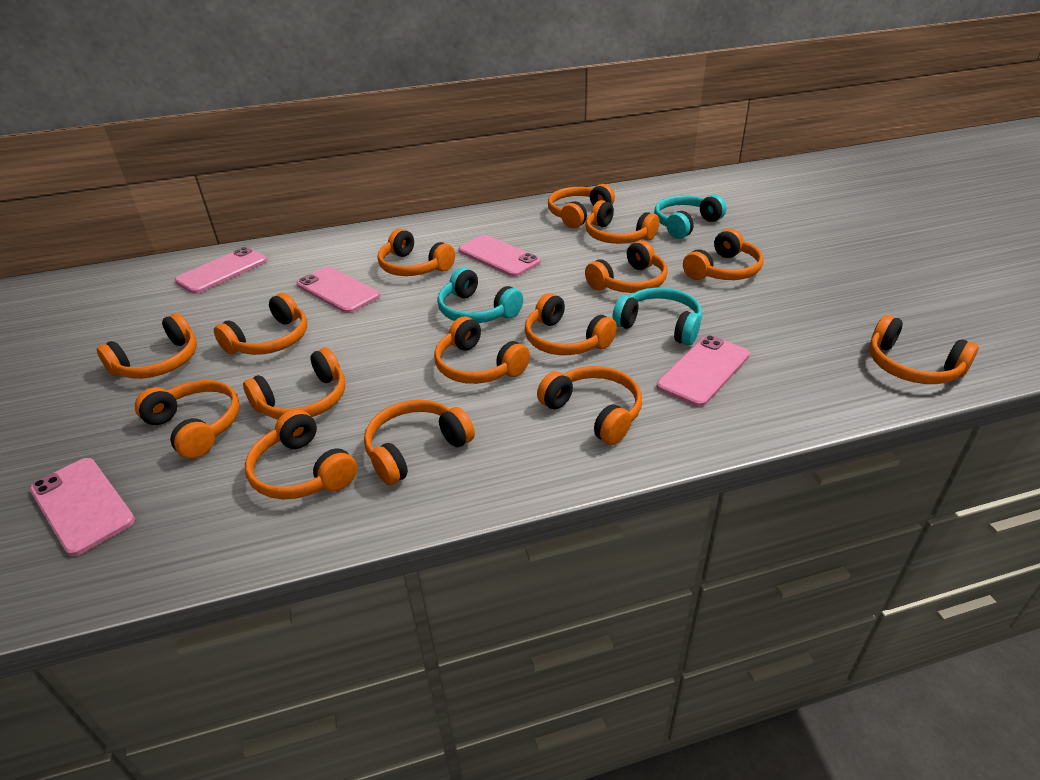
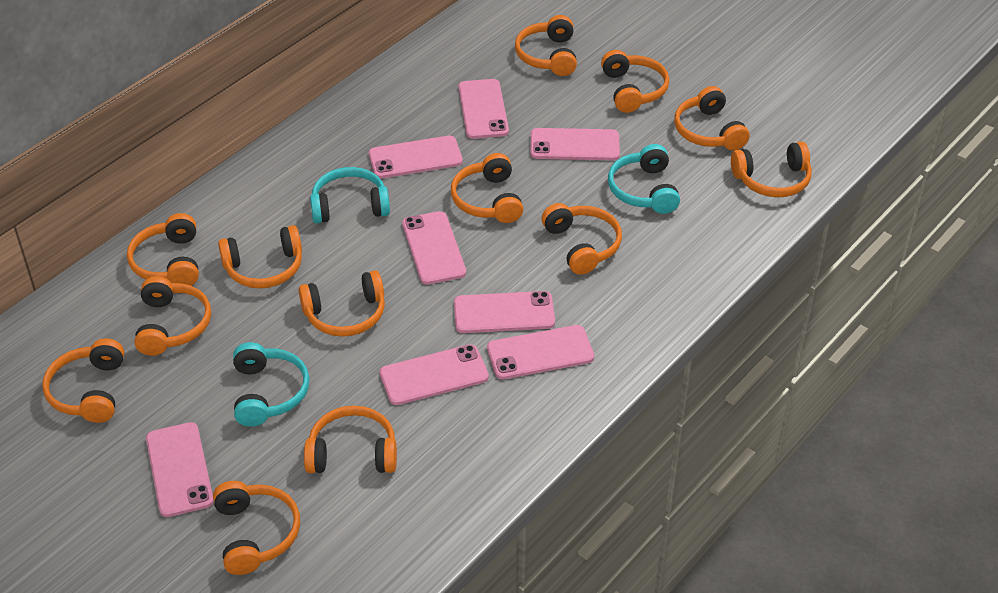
orange headphones: 15 -> 13
pink phone: 5 -> 8

